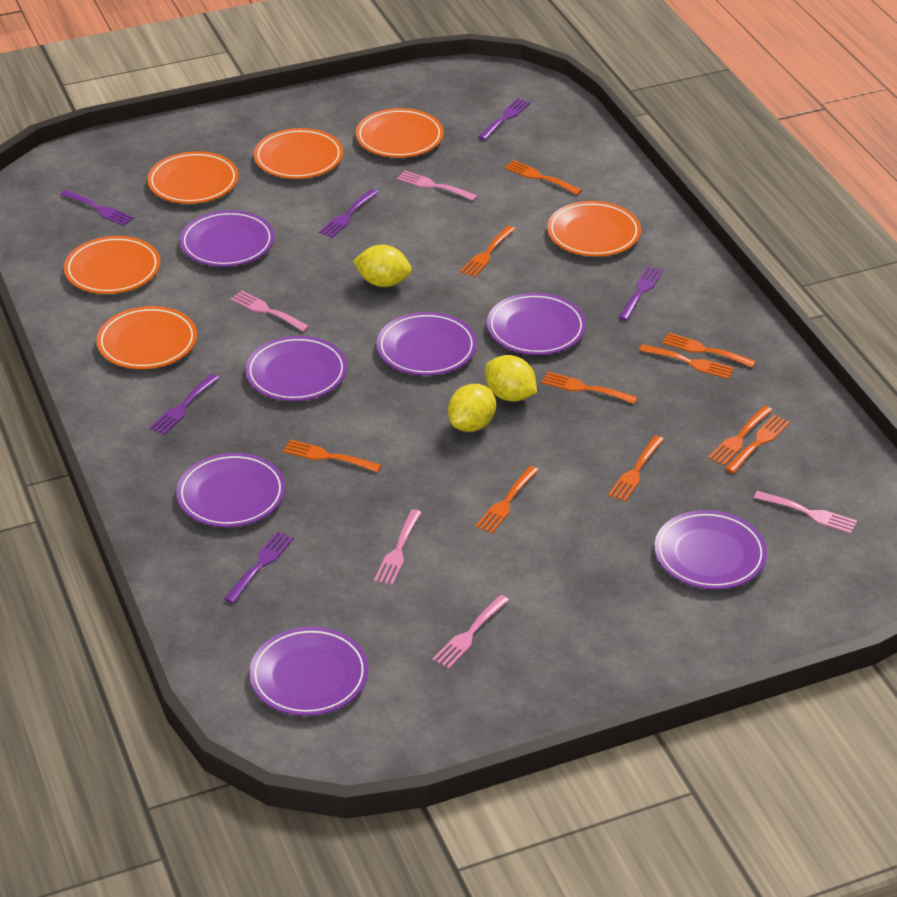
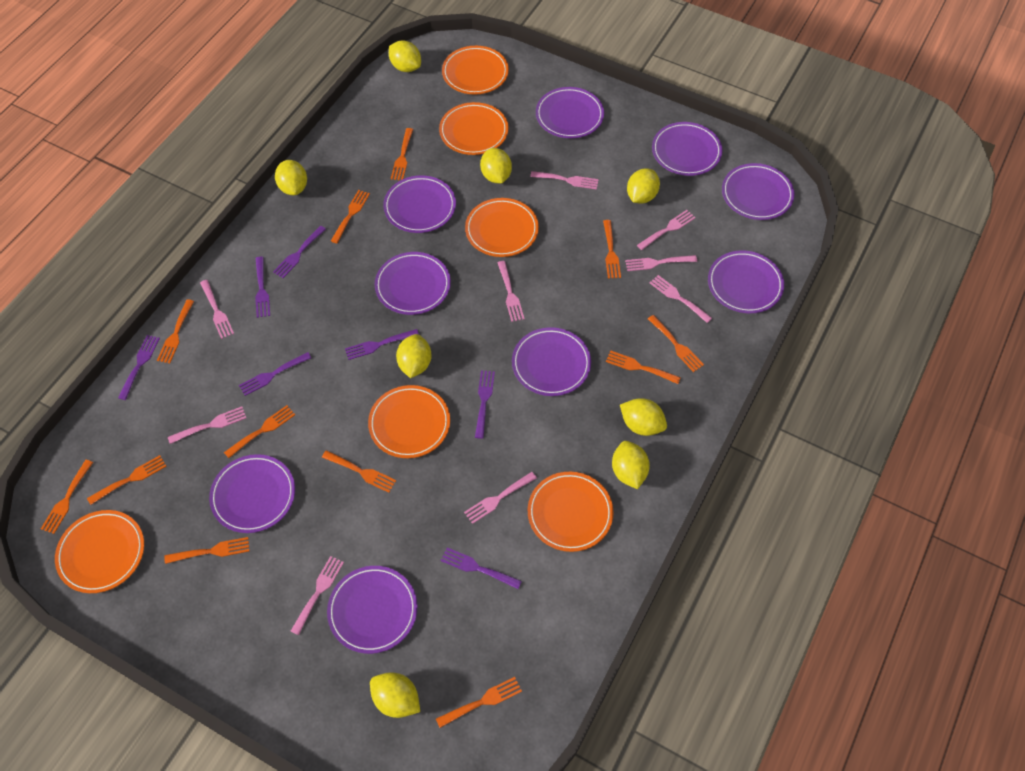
orange fork: 10 -> 12
pink fork: 5 -> 9
purple fork: 6 -> 7
purple plate: 7 -> 9
yellow lemon: 3 -> 8

